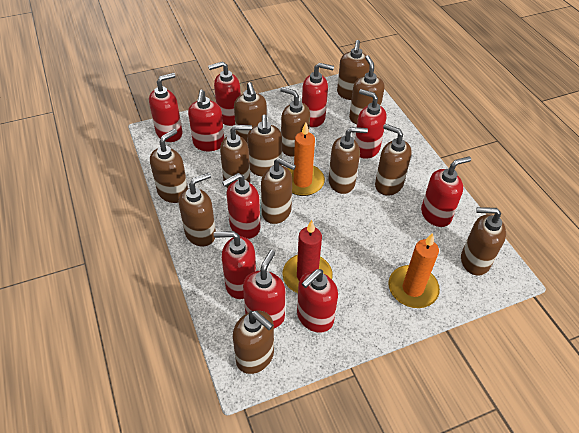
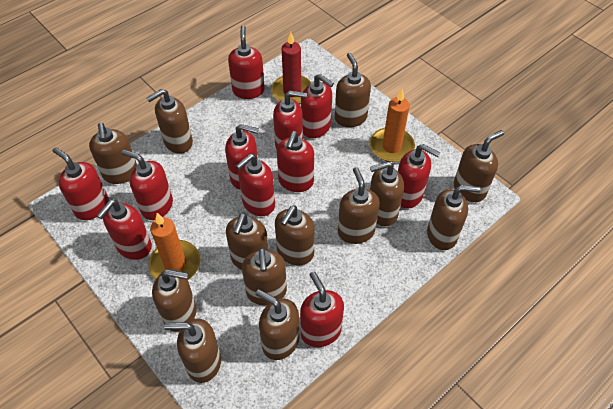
red soap dispenser: 10 -> 11

